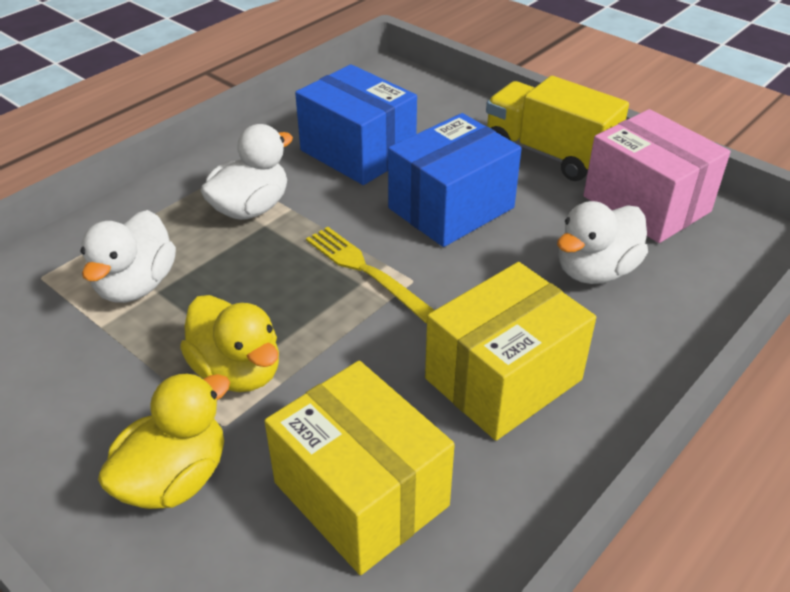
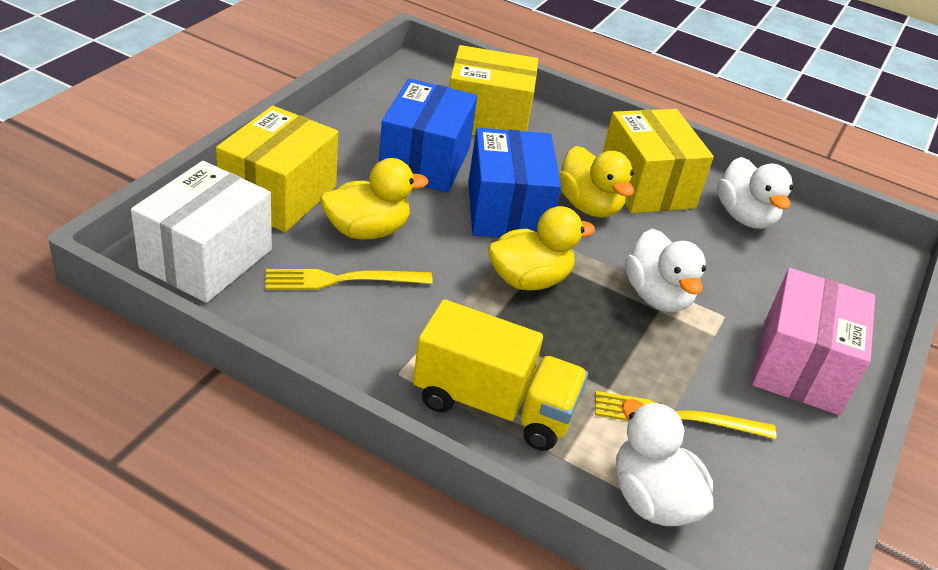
white box: 0 -> 1
yellow box: 2 -> 3
yellow duck: 2 -> 3
yellow fork: 1 -> 2

